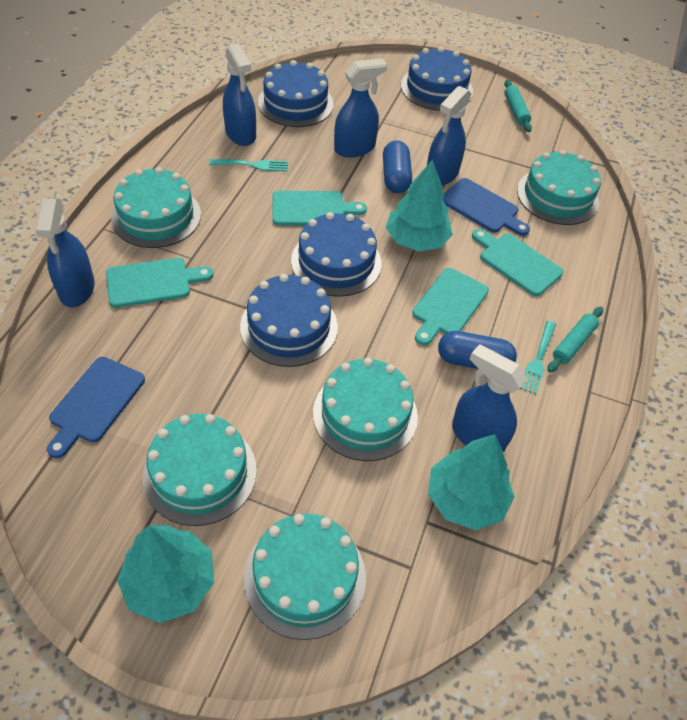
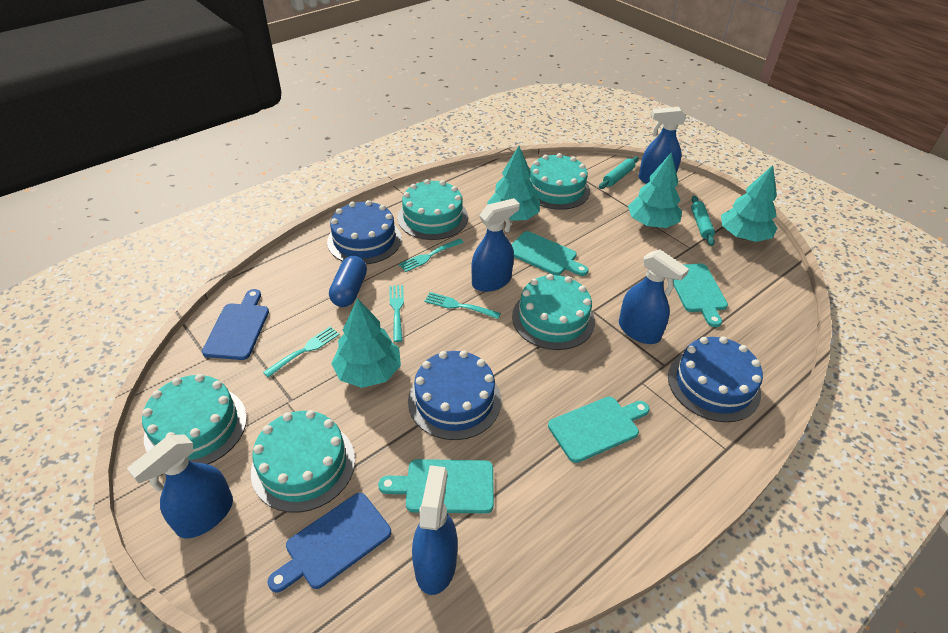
blue cake: 4 -> 3
blue capsule: 2 -> 1
turquoise fork: 2 -> 4
turquoise tree: 3 -> 4

